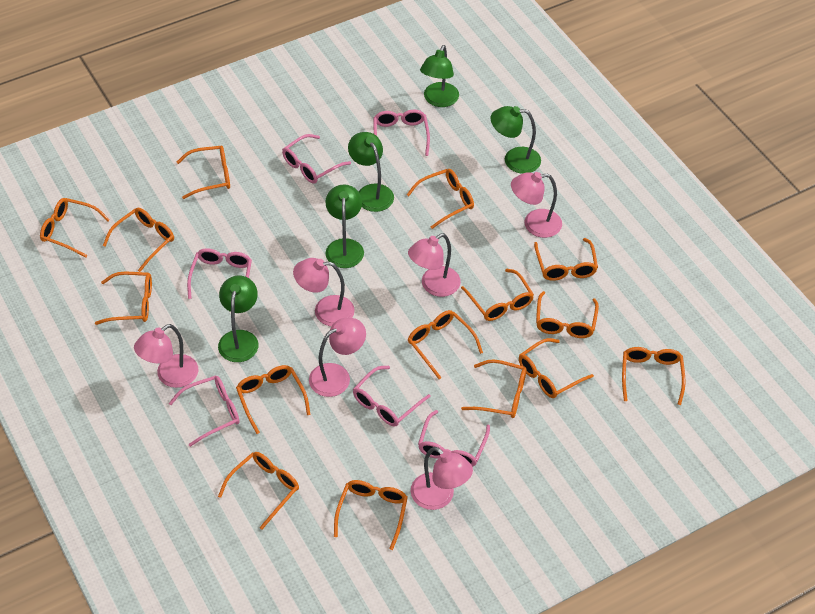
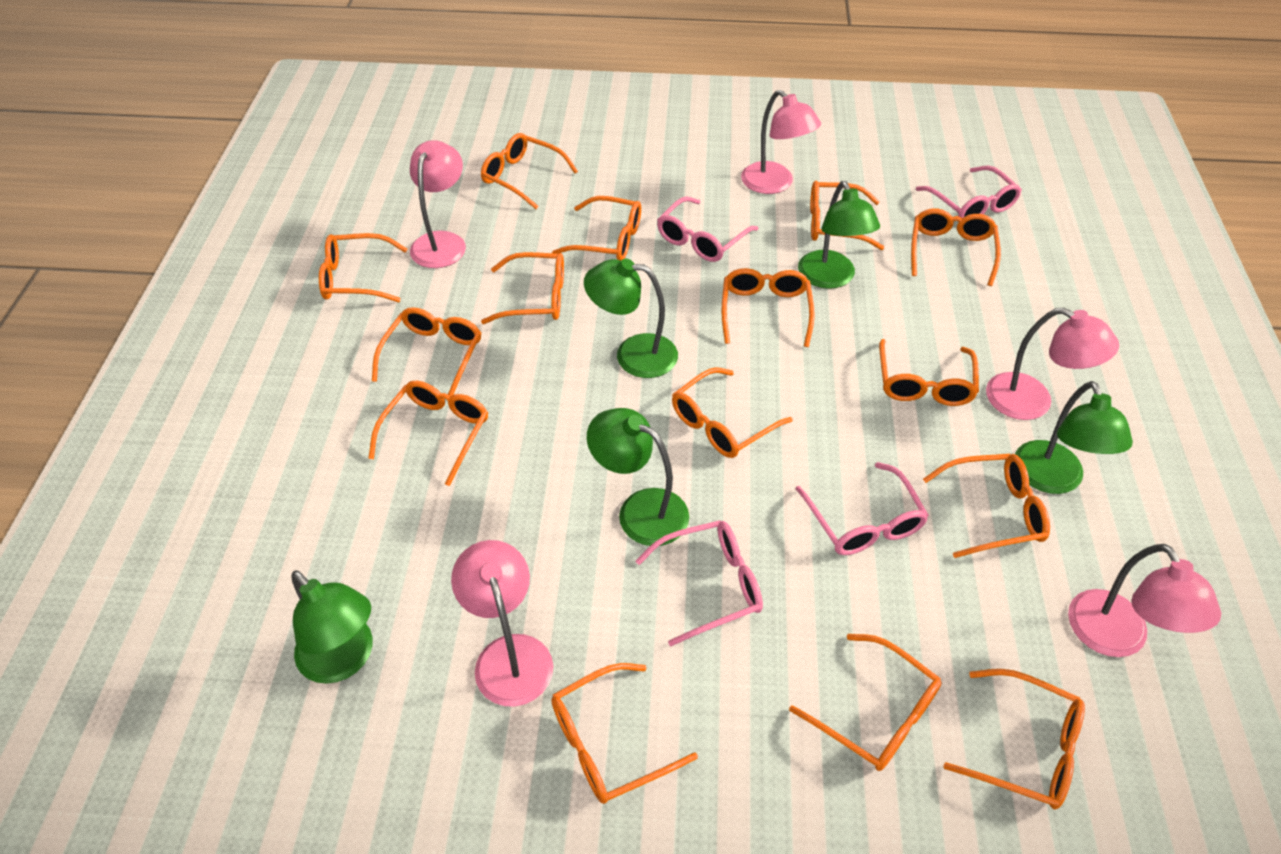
pink glasses: 6 -> 4
pink lamp: 6 -> 5

